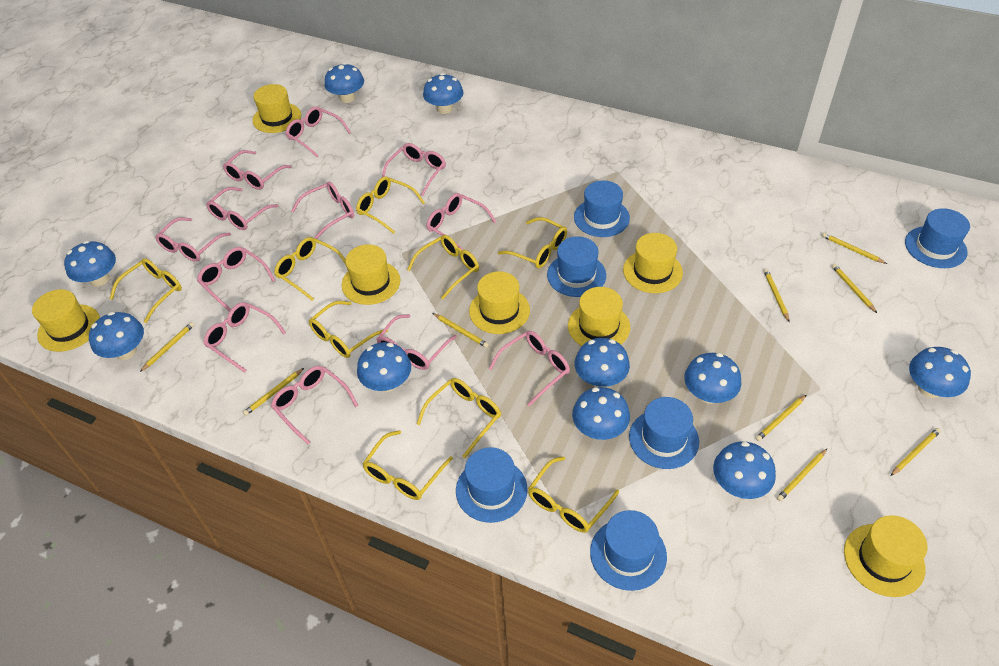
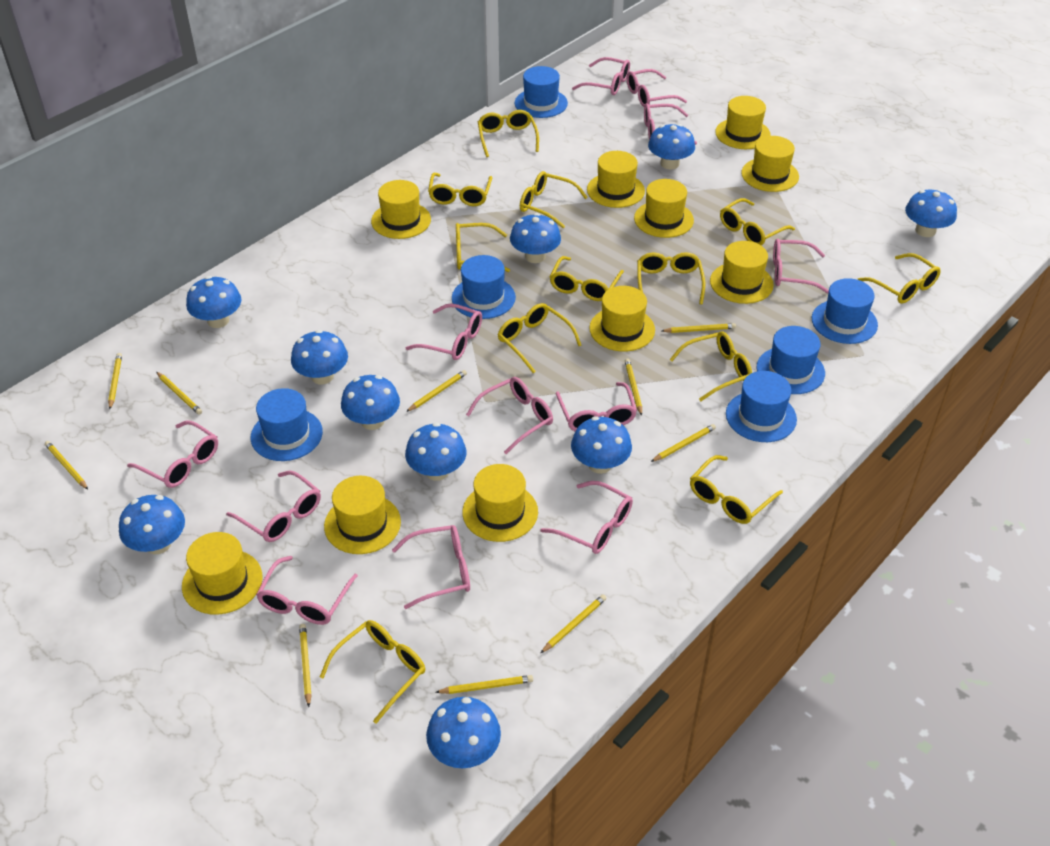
yellow glasses: 9 -> 12
yellow hat: 7 -> 10
yellow pencil: 9 -> 10

